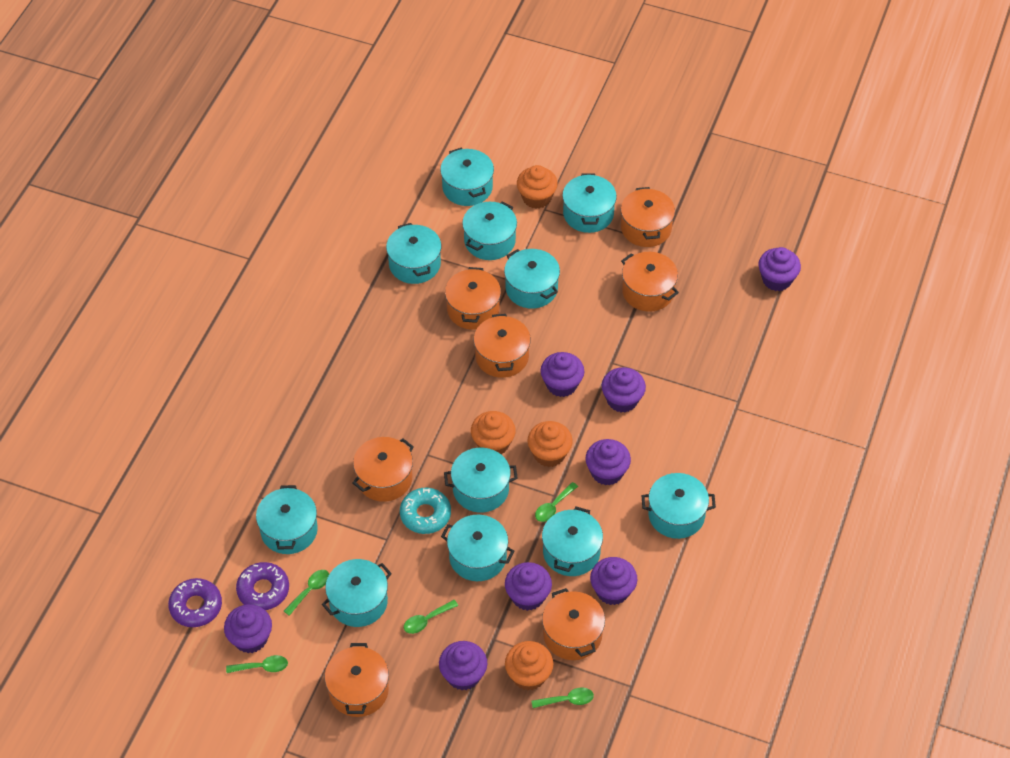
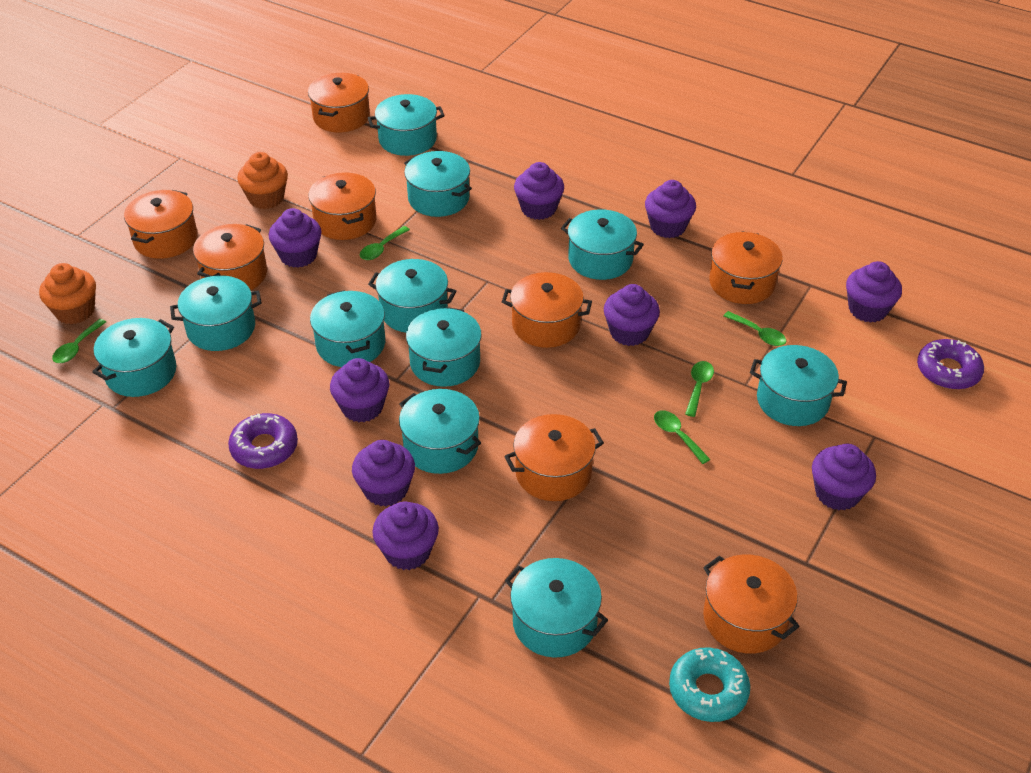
orange cupcake: 4 -> 2
orange pot: 7 -> 8
purple cupcake: 8 -> 9

